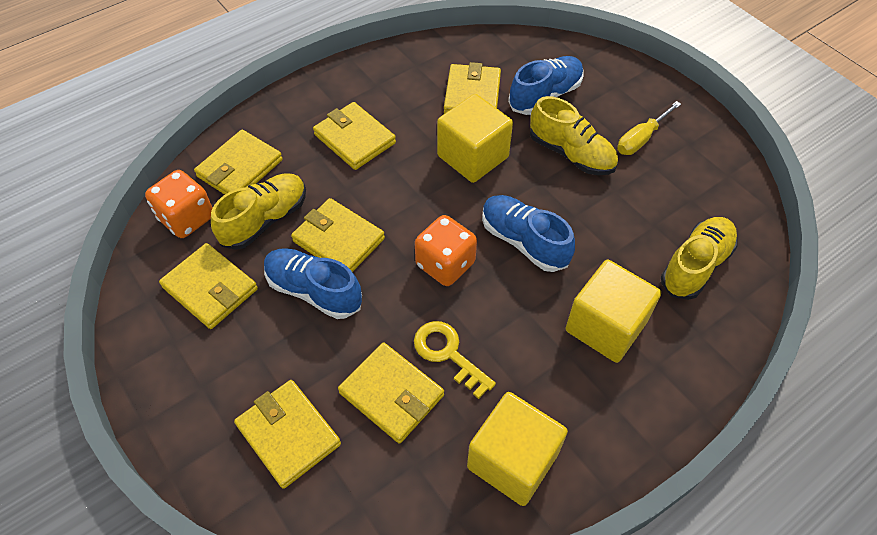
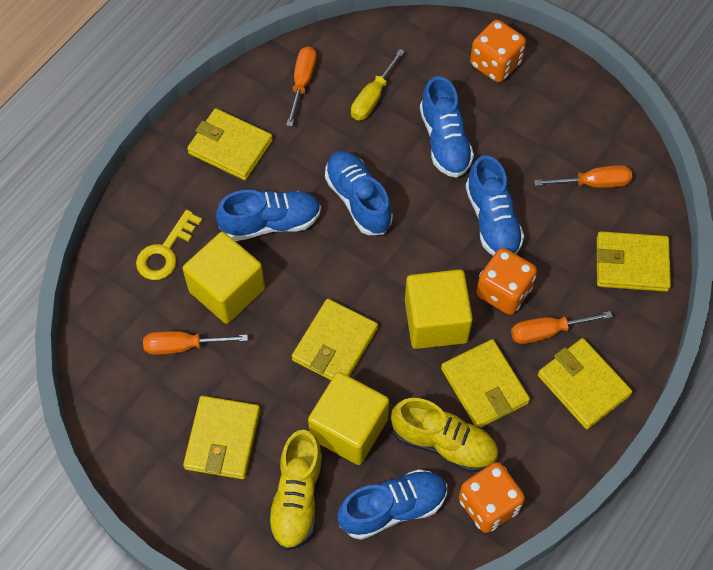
blue shoe: 3 -> 5
orange dice: 2 -> 3
orange screwdriver: 0 -> 4
yellow shoe: 3 -> 2
yellow wallet: 7 -> 6

